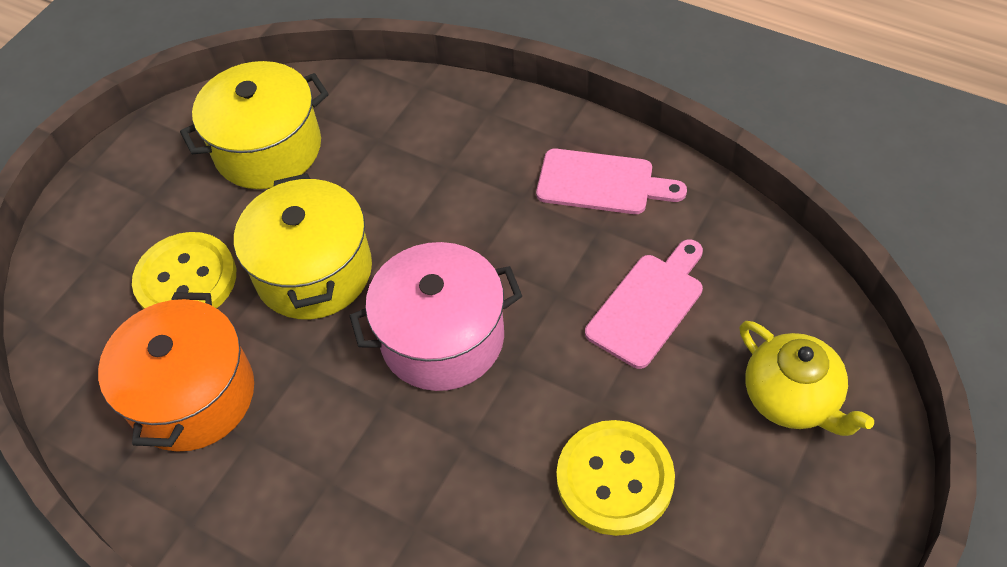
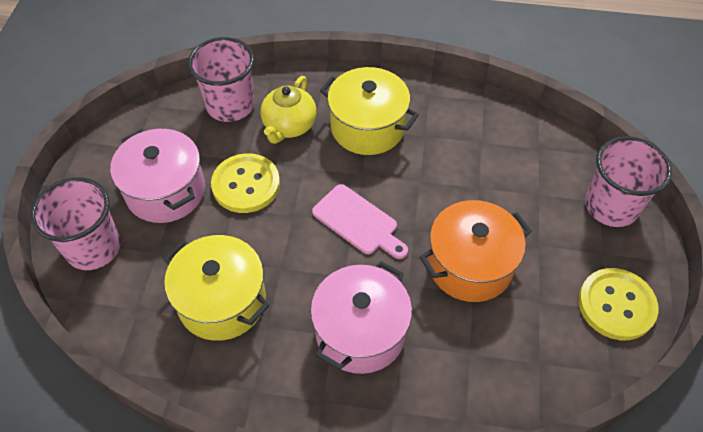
pink cup: 0 -> 3
pink cutting board: 2 -> 1
pink pot: 1 -> 2

